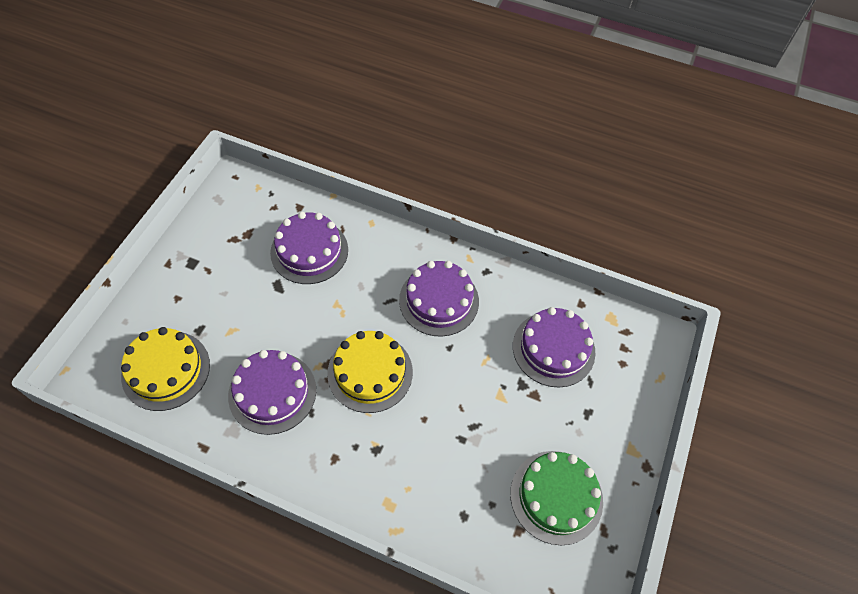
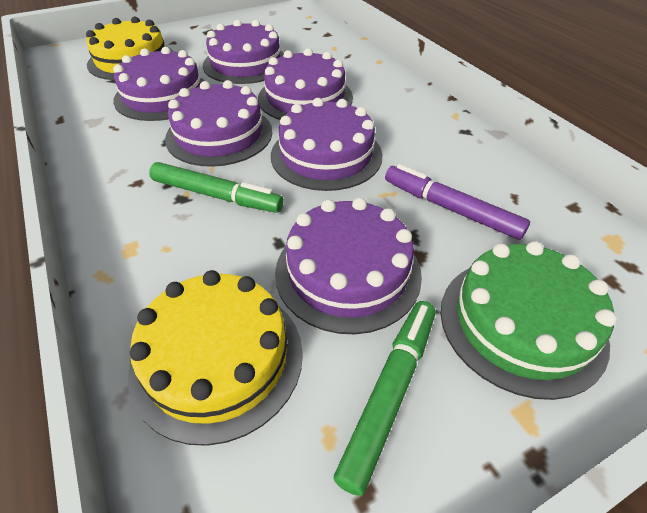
green marker: 0 -> 2
purple cake: 4 -> 6
purple marker: 0 -> 1

